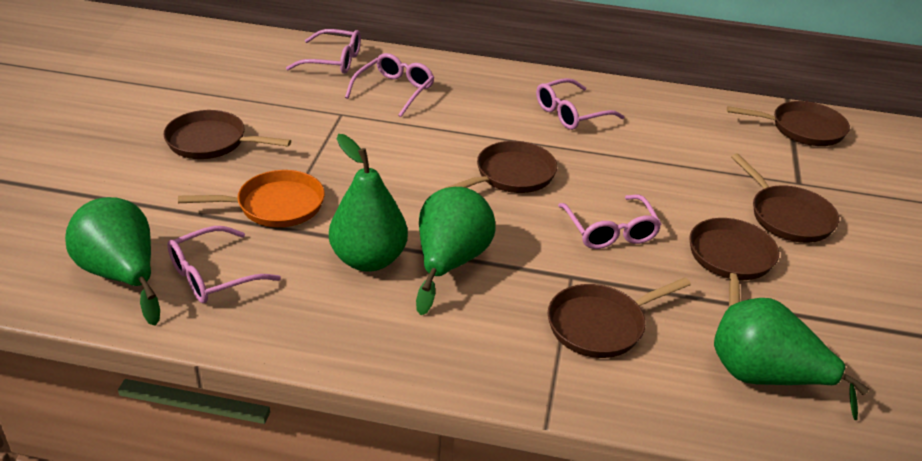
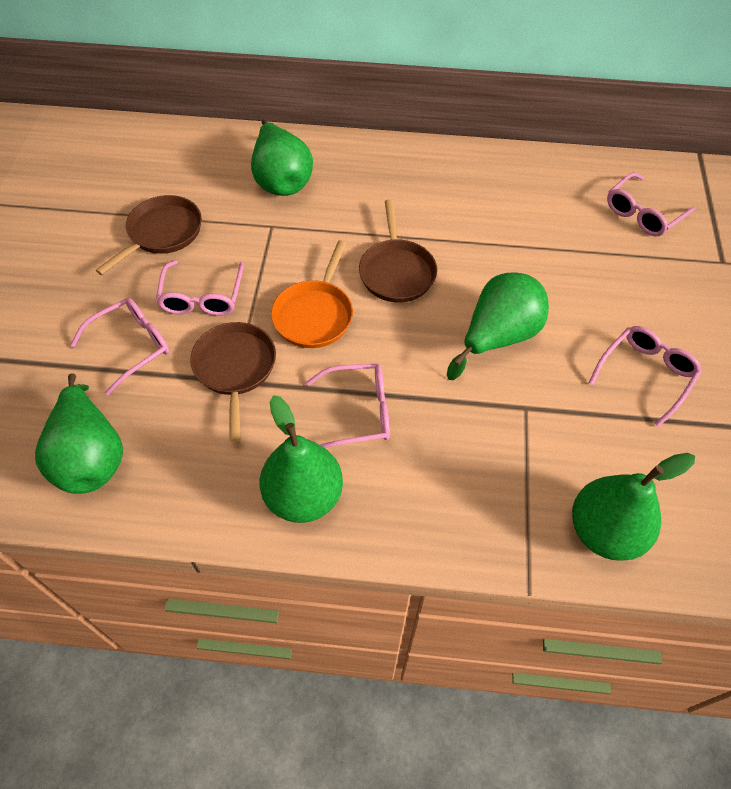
brown pan: 6 -> 3
green pear: 4 -> 5

